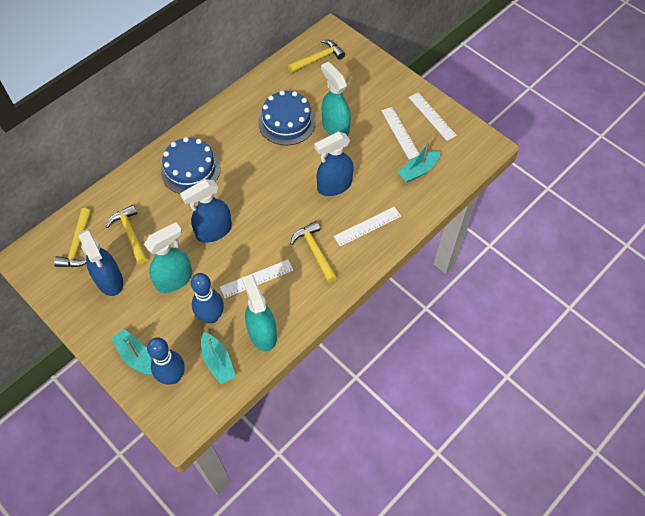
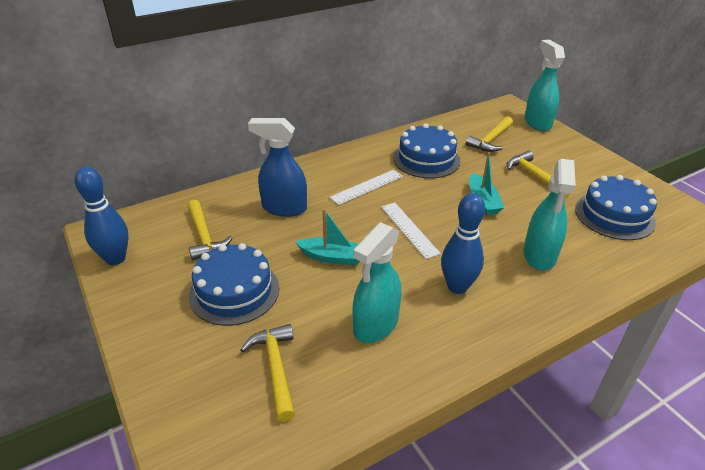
blue cake: 2 -> 3
blue spray bottle: 3 -> 1
turquoise boat: 3 -> 2
white ruler: 4 -> 2

